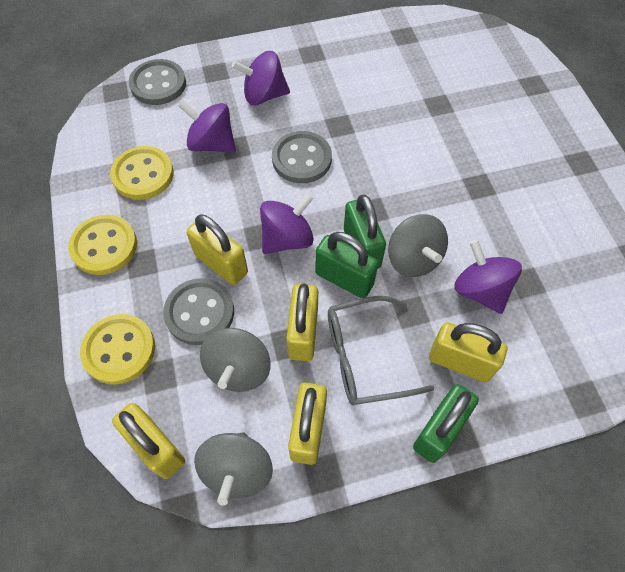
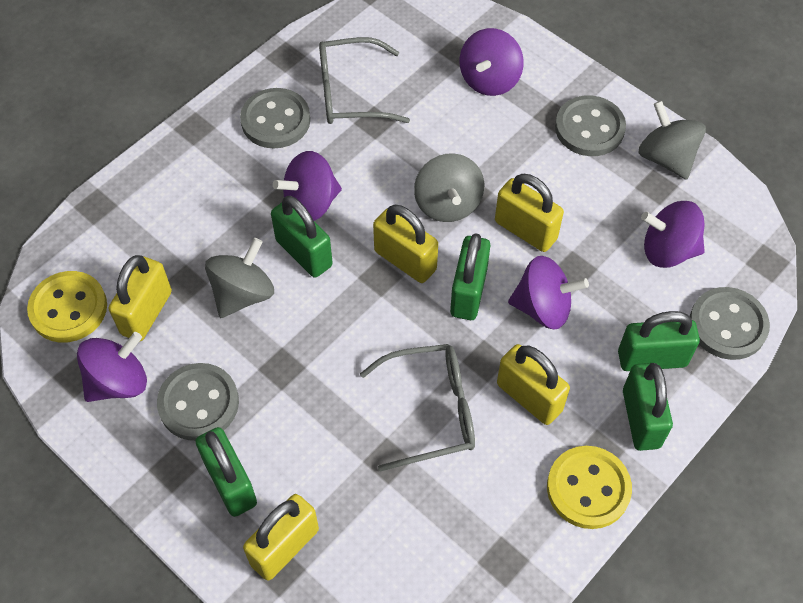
green padlock: 3 -> 5
grey button: 3 -> 4
grey glasses: 1 -> 2
purple spinning top: 4 -> 5
yellow button: 3 -> 2

